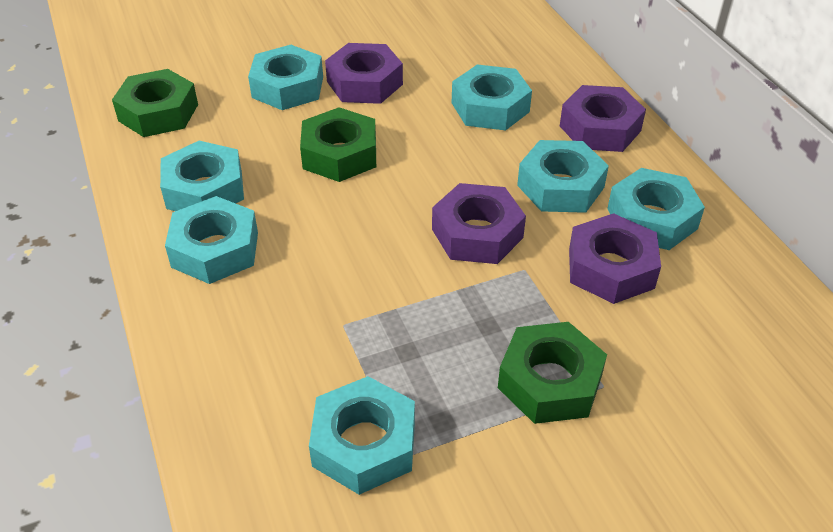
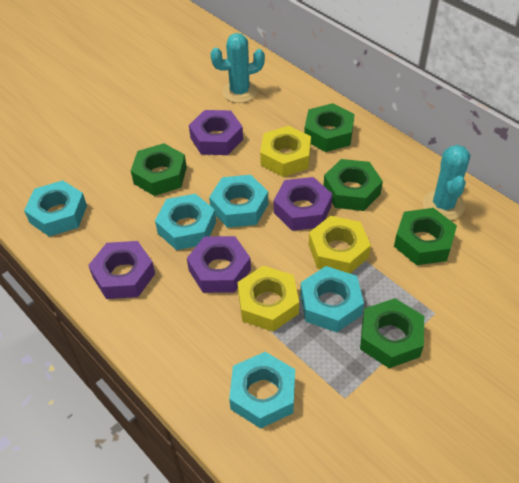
green nut: 3 -> 5
turquoise cactus: 0 -> 2
turquoise nut: 7 -> 5
yellow nut: 0 -> 3

